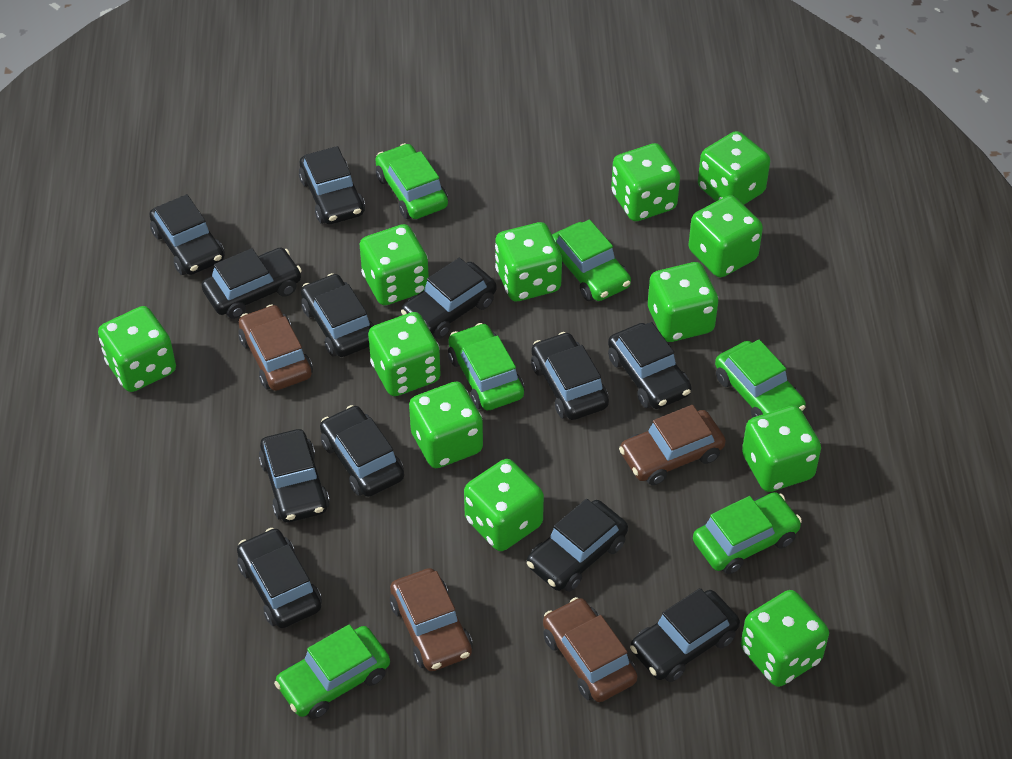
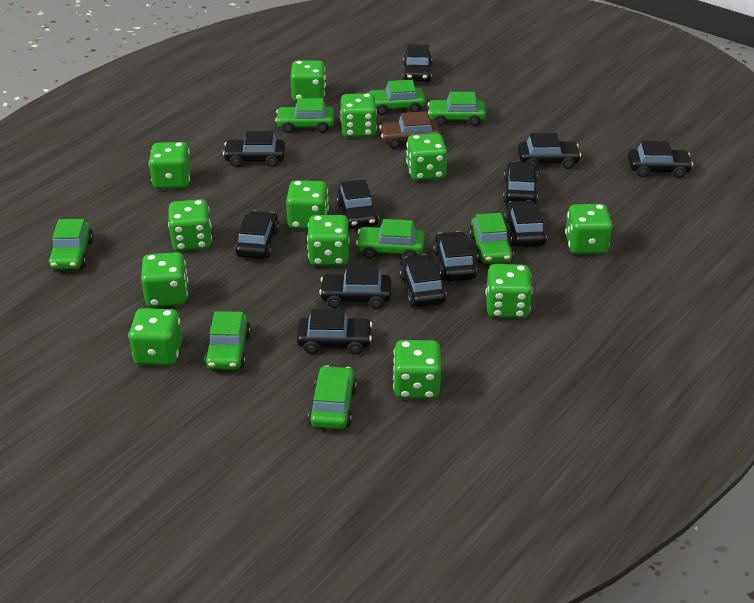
brown car: 4 -> 1
green car: 6 -> 8

